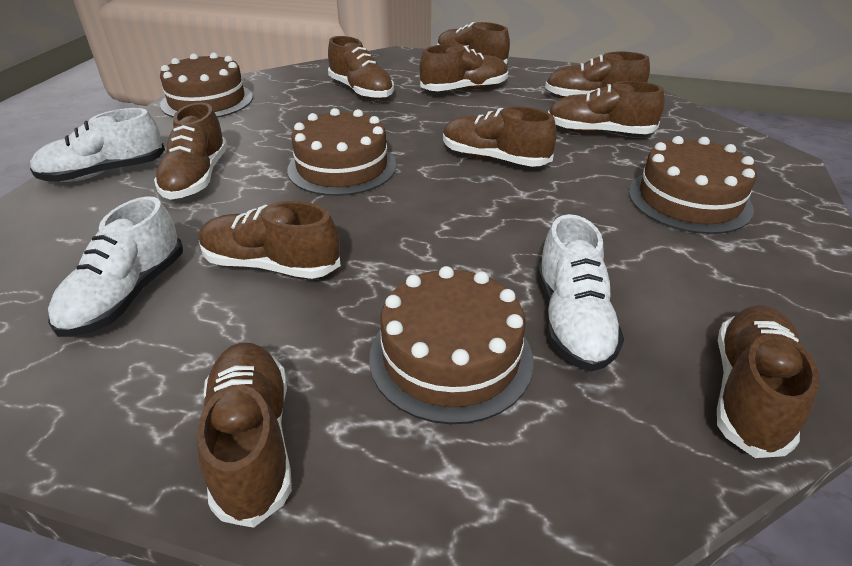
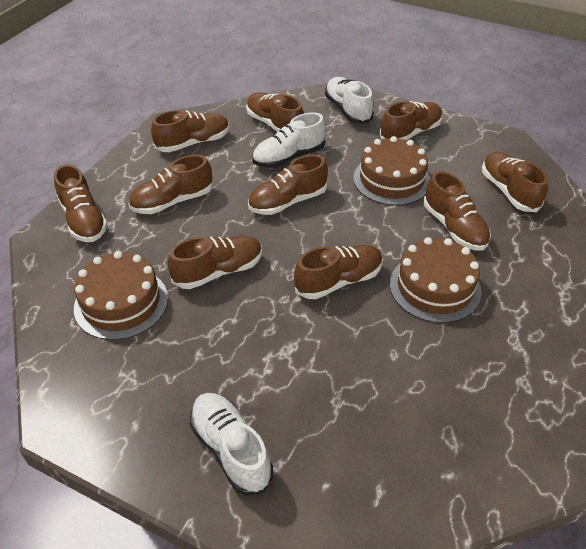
brown cake: 4 -> 3

